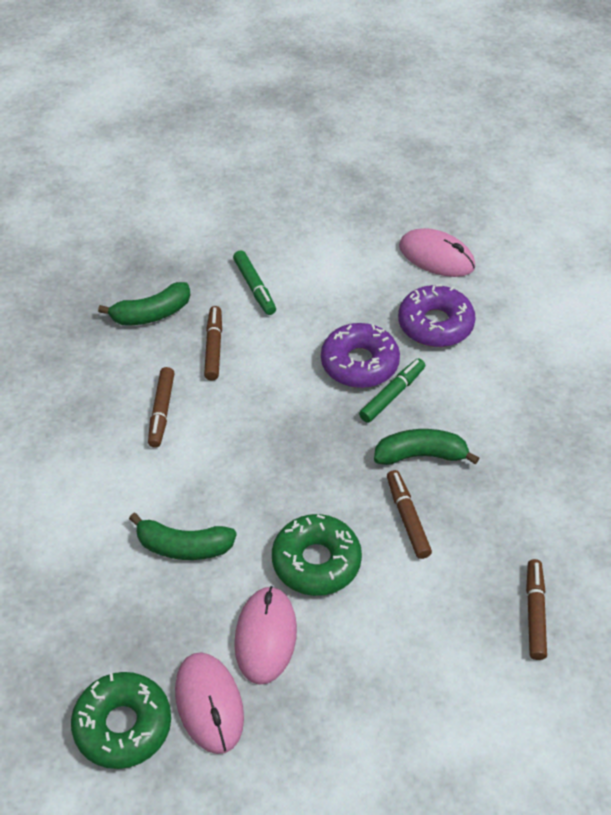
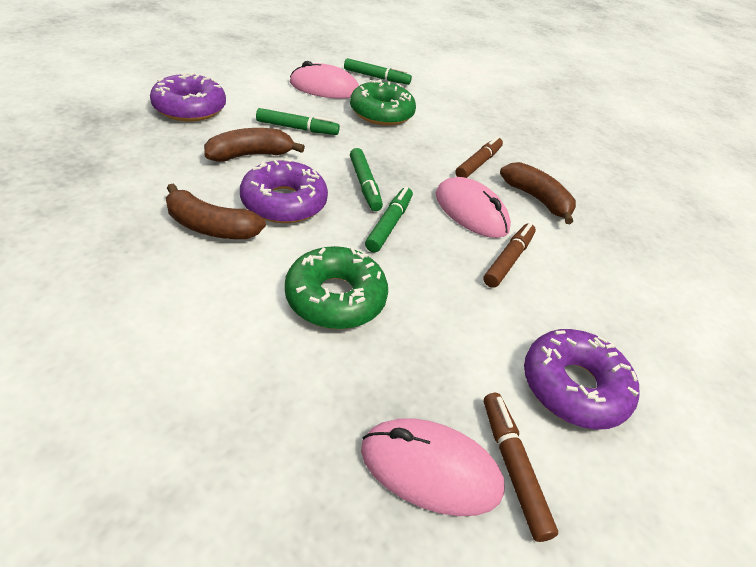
brown banana: 0 -> 3
brown marker: 4 -> 3
green banana: 3 -> 0
green marker: 2 -> 4
purple donut: 2 -> 3

